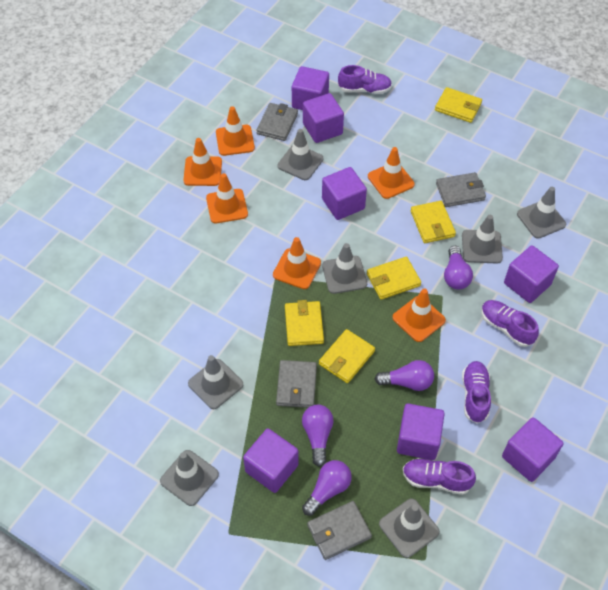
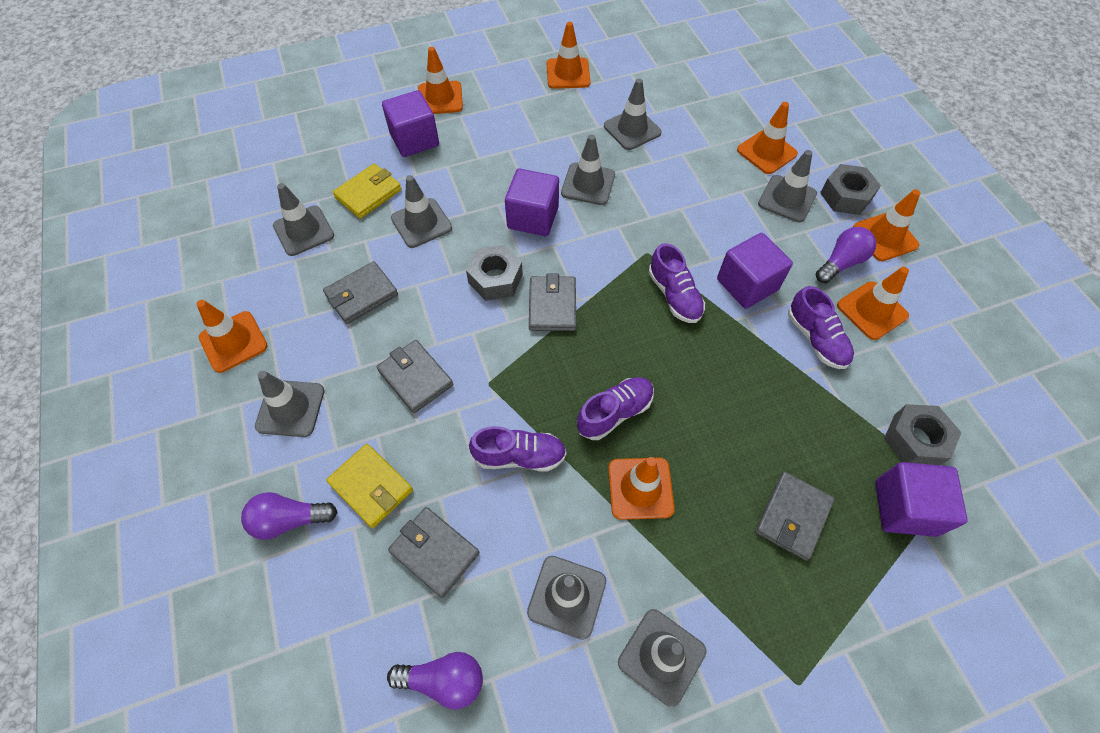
grey nut: 0 -> 3
grey traffic cone: 7 -> 8
grey wallet: 4 -> 5
orange traffic cone: 6 -> 7
purple cube: 7 -> 4
purple light bulb: 4 -> 3
yellow wallet: 5 -> 2

